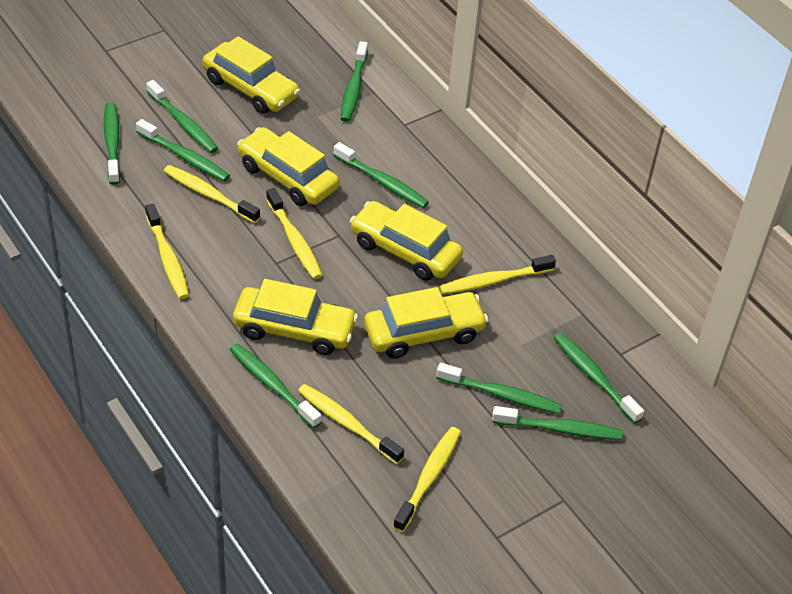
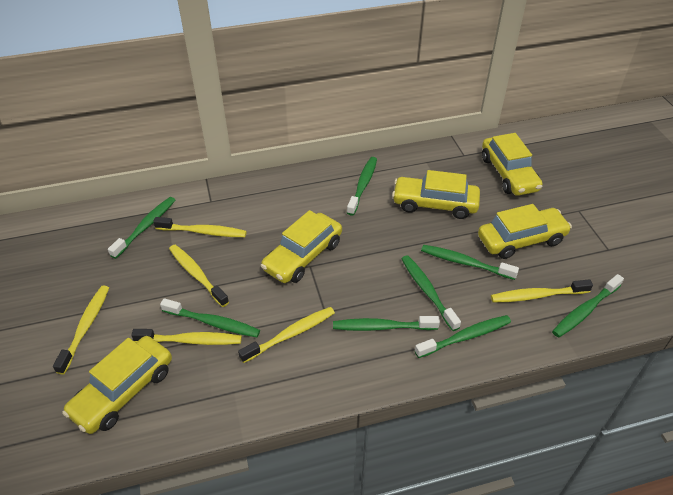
green toothbrush: 9 -> 8

